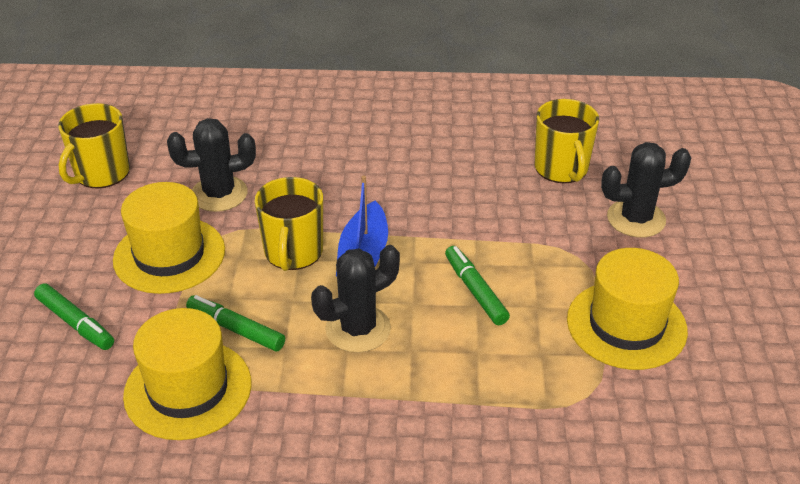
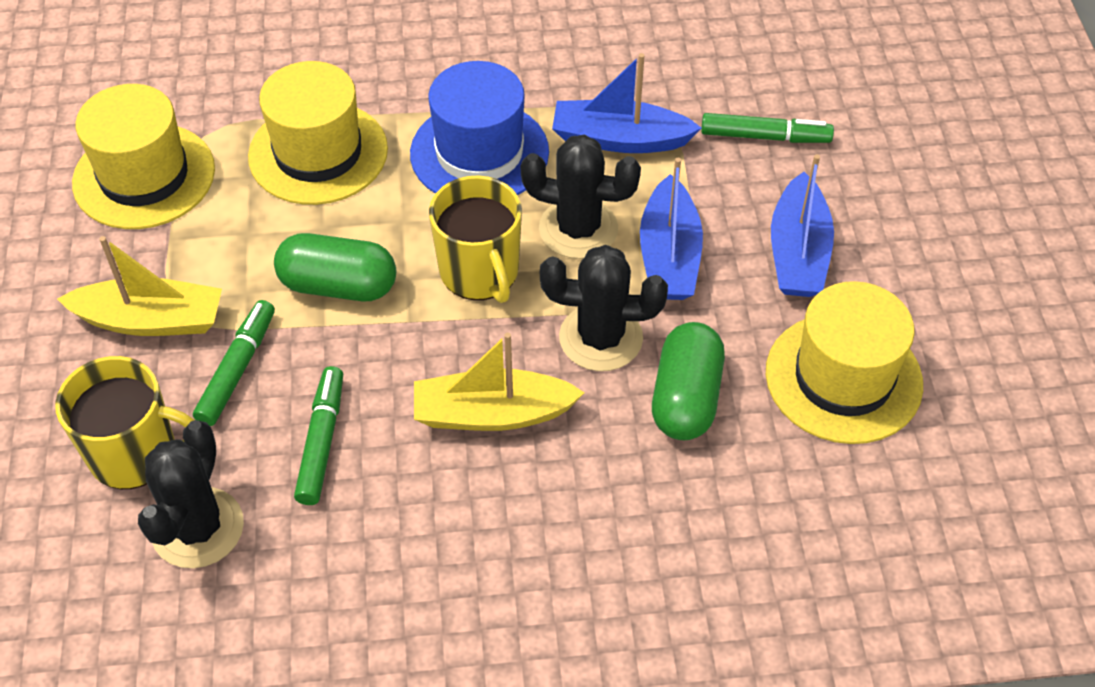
blue boat: 1 -> 3
blue hat: 0 -> 1
green capsule: 0 -> 2
yellow boat: 0 -> 2
yellow mug: 3 -> 2

